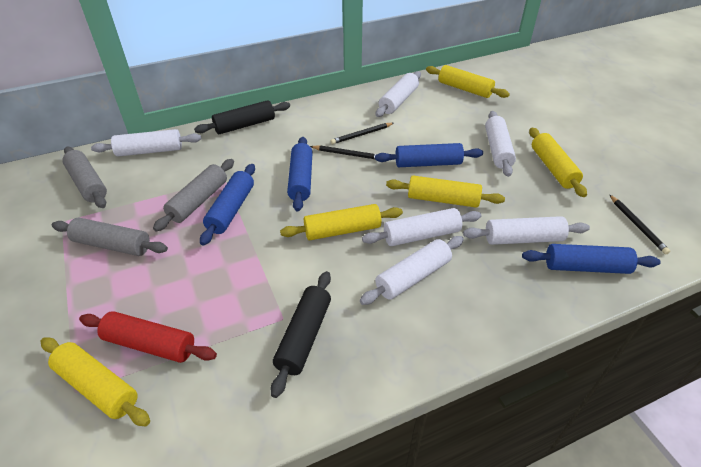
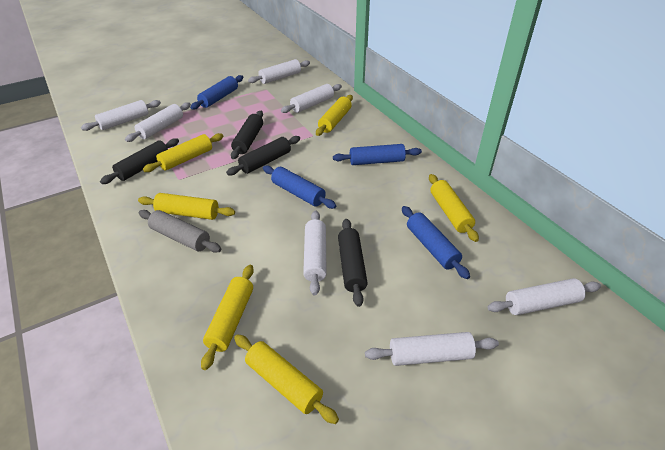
black pencil: 3 -> 0
black rolling pin: 2 -> 4
grey rolling pin: 3 -> 1
red rolling pin: 1 -> 0
white rolling pin: 6 -> 7
yellow rolling pin: 5 -> 6

